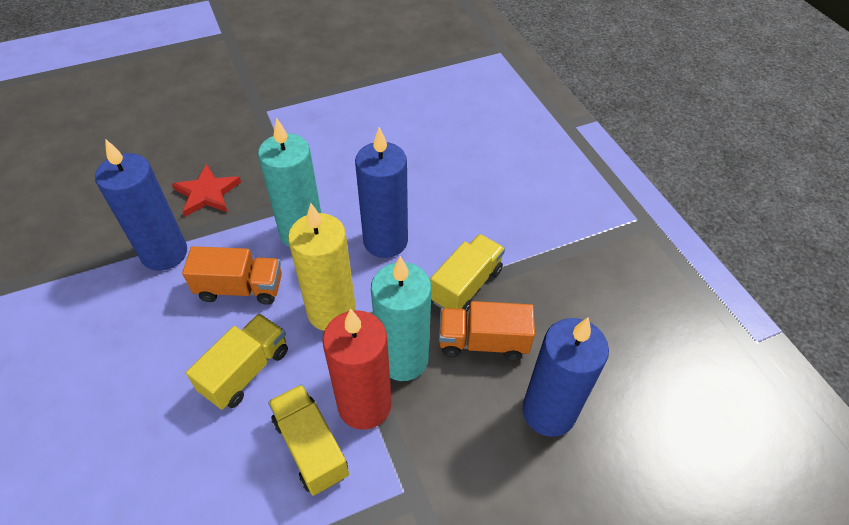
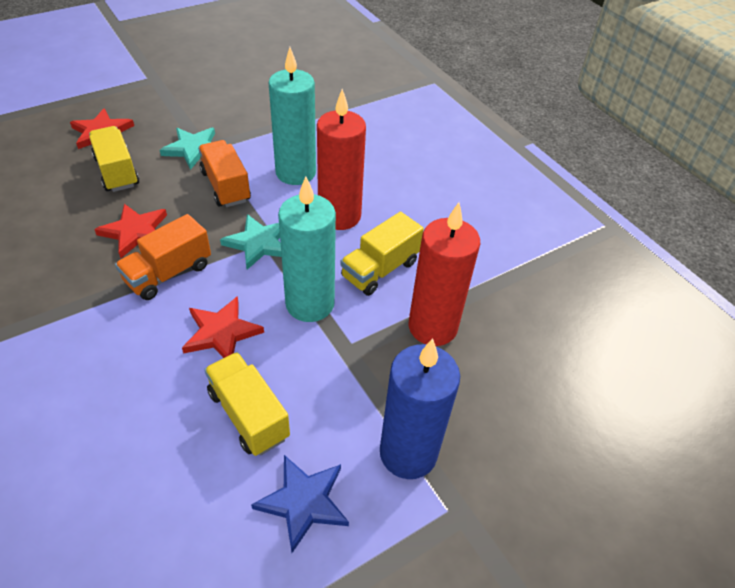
blue candle: 3 -> 1
blue star: 0 -> 1
red candle: 1 -> 2
red star: 1 -> 3
turquoise star: 0 -> 2
yellow candle: 1 -> 0

